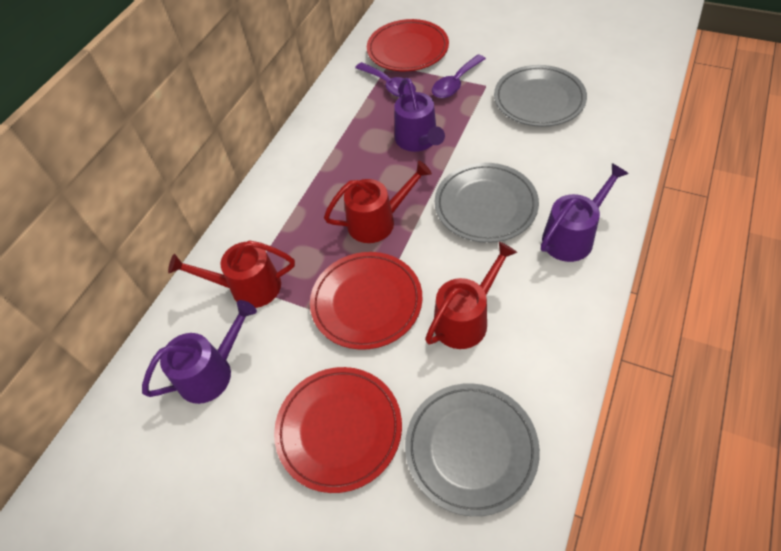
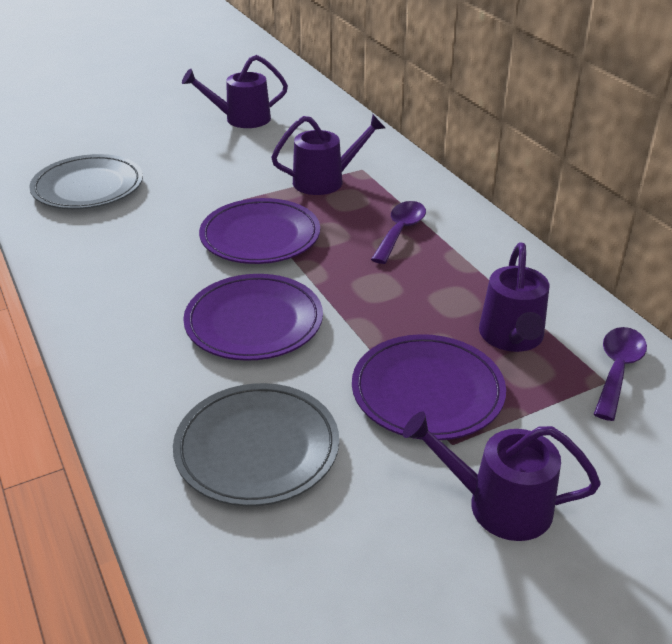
grey plate: 3 -> 2
purple plate: 0 -> 3
purple watering can: 3 -> 4
red plate: 3 -> 0
red watering can: 3 -> 0

